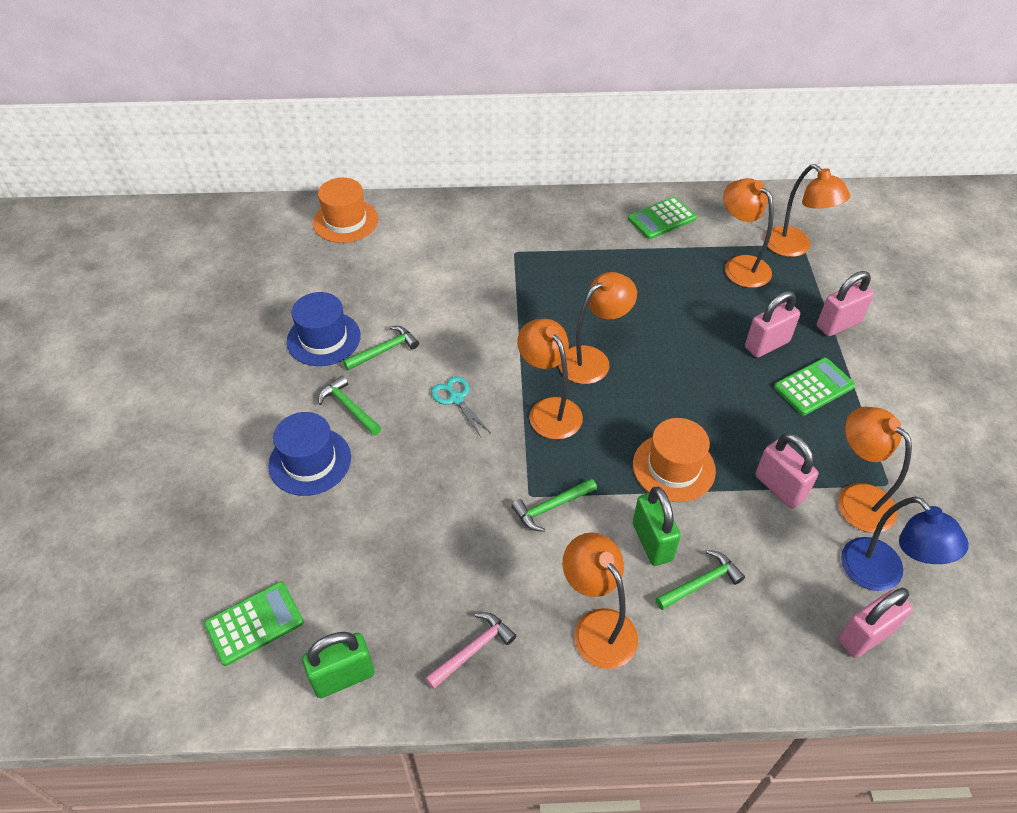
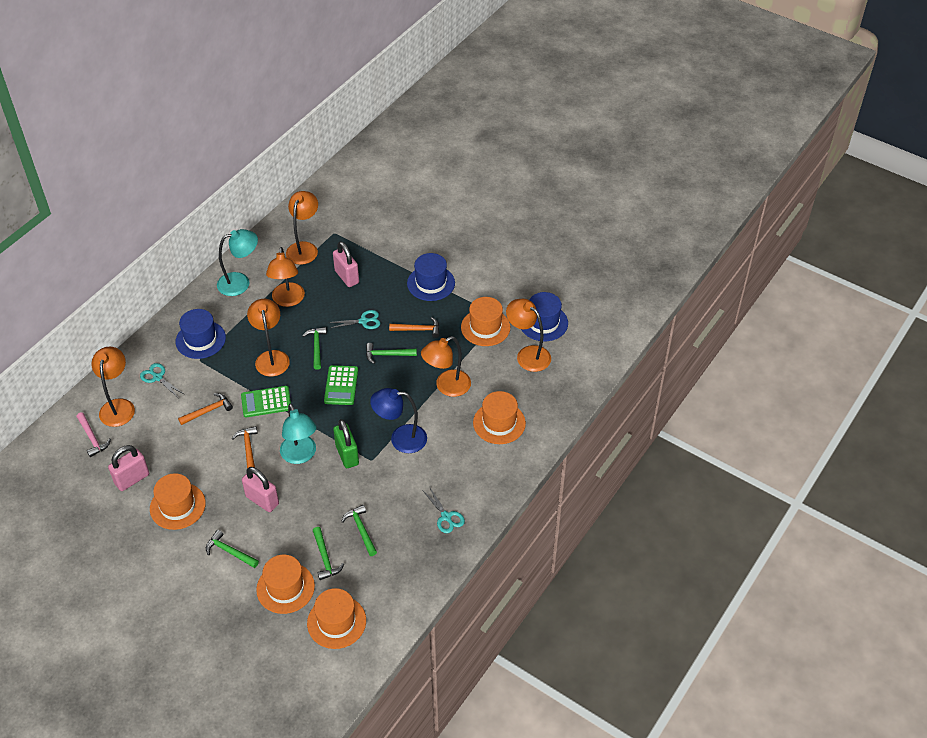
blue hat: 2 -> 3
green calculator: 3 -> 2
green hammer: 4 -> 5
green padlock: 2 -> 1
orange hammer: 0 -> 3
orange hat: 2 -> 5
pink padlock: 4 -> 3
turquoise lamp: 0 -> 2
turquoise scissors: 1 -> 3

